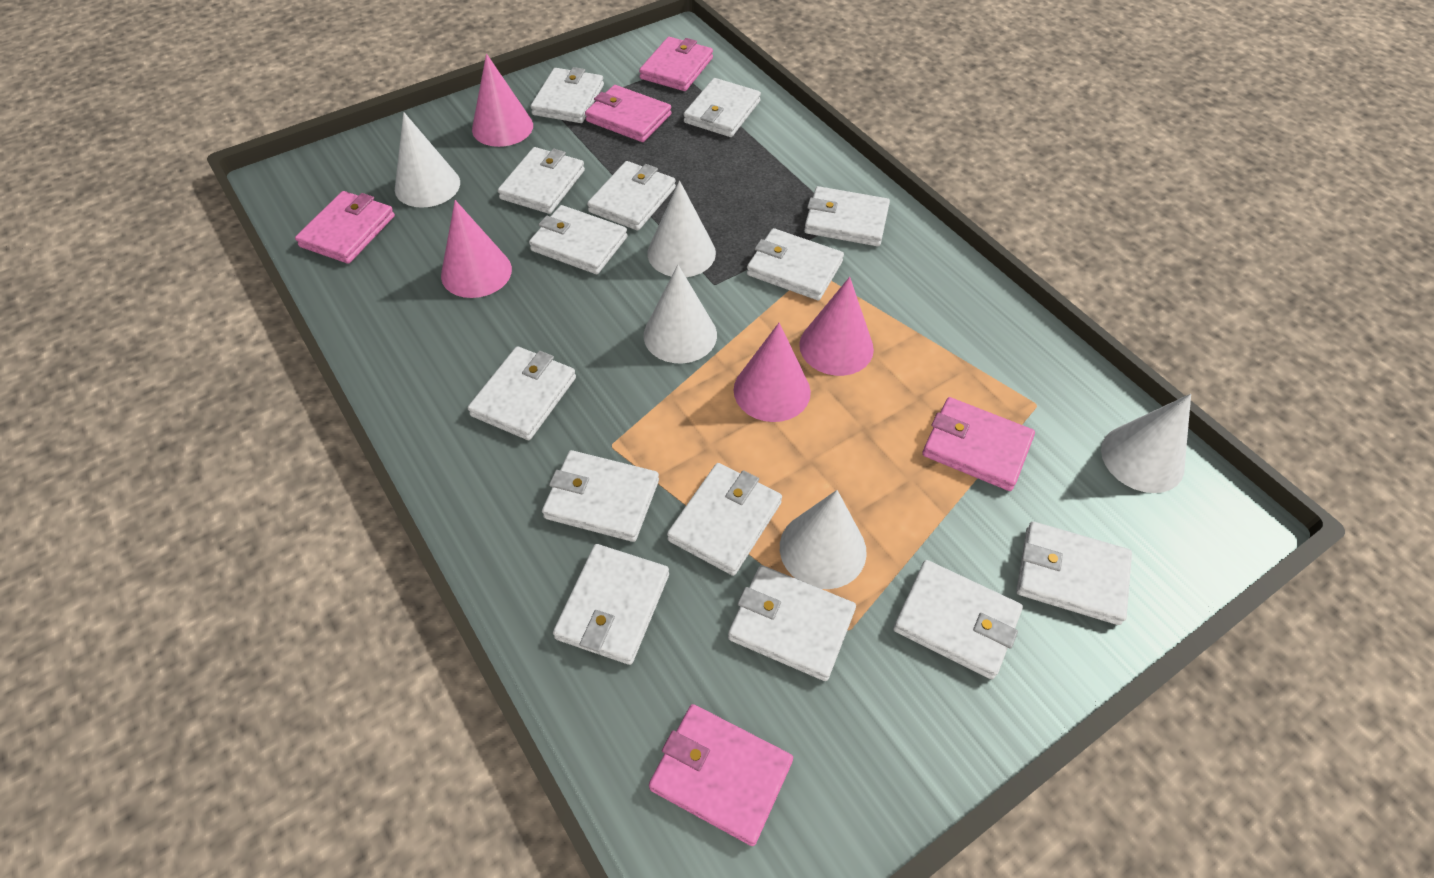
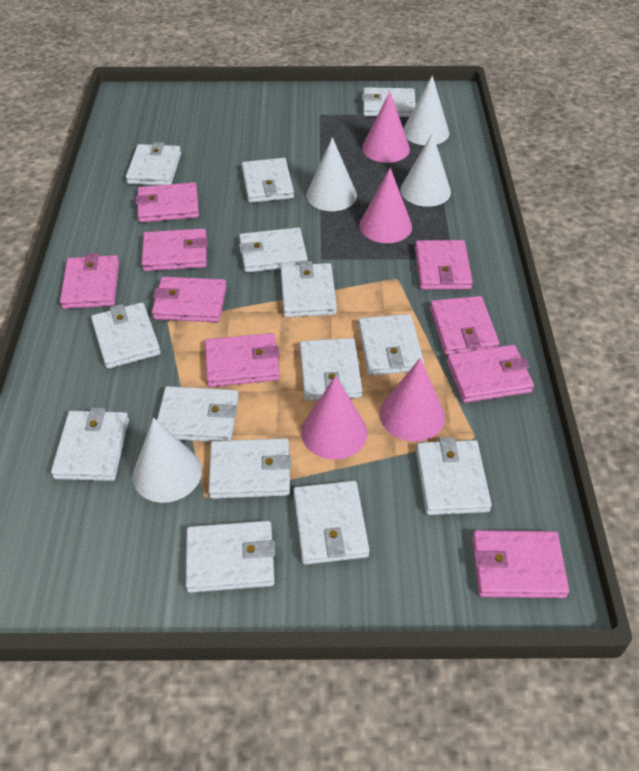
pink wallet: 5 -> 9
white cone: 5 -> 4

